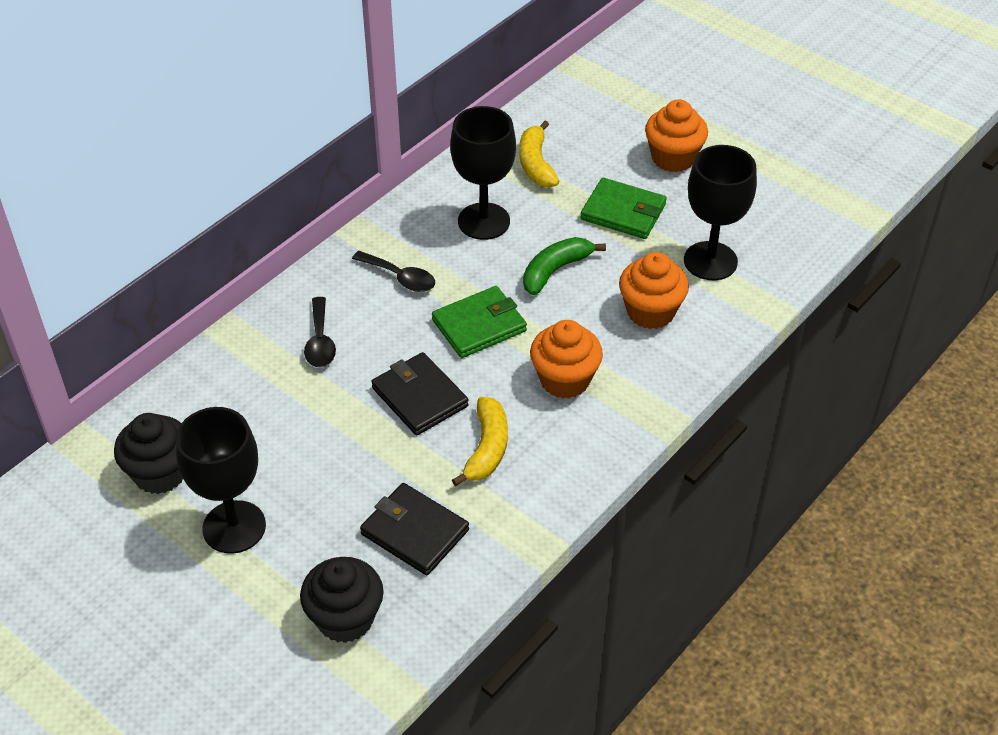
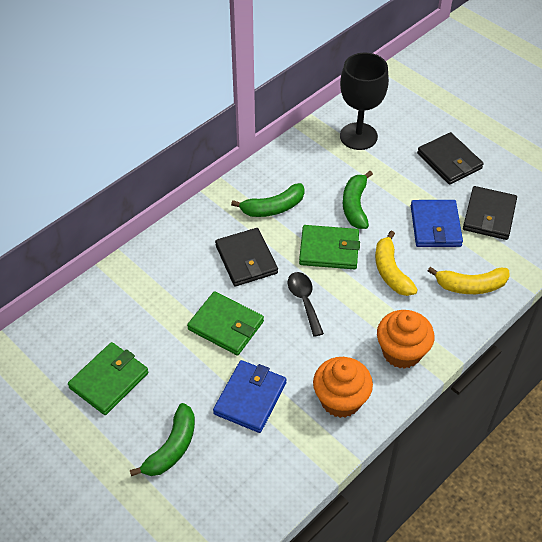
black cupcake: 2 -> 0
black goblet: 3 -> 1
black spoon: 2 -> 1
black wallet: 2 -> 3
blue wallet: 0 -> 2
green banana: 1 -> 3
green wallet: 2 -> 3
orange cupcake: 3 -> 2

